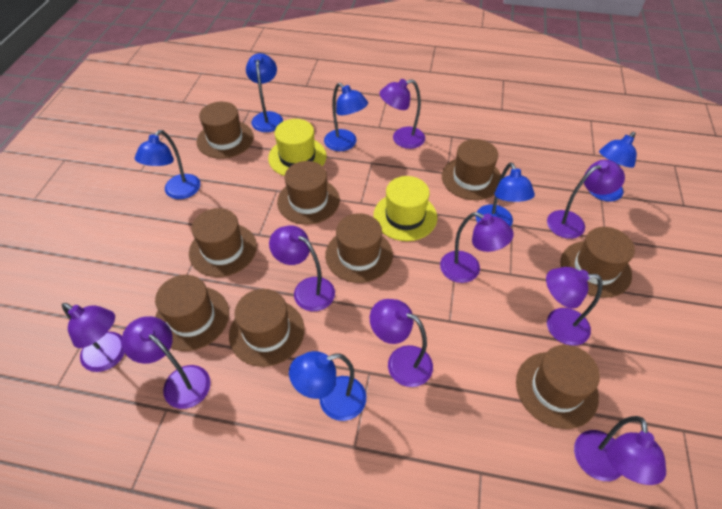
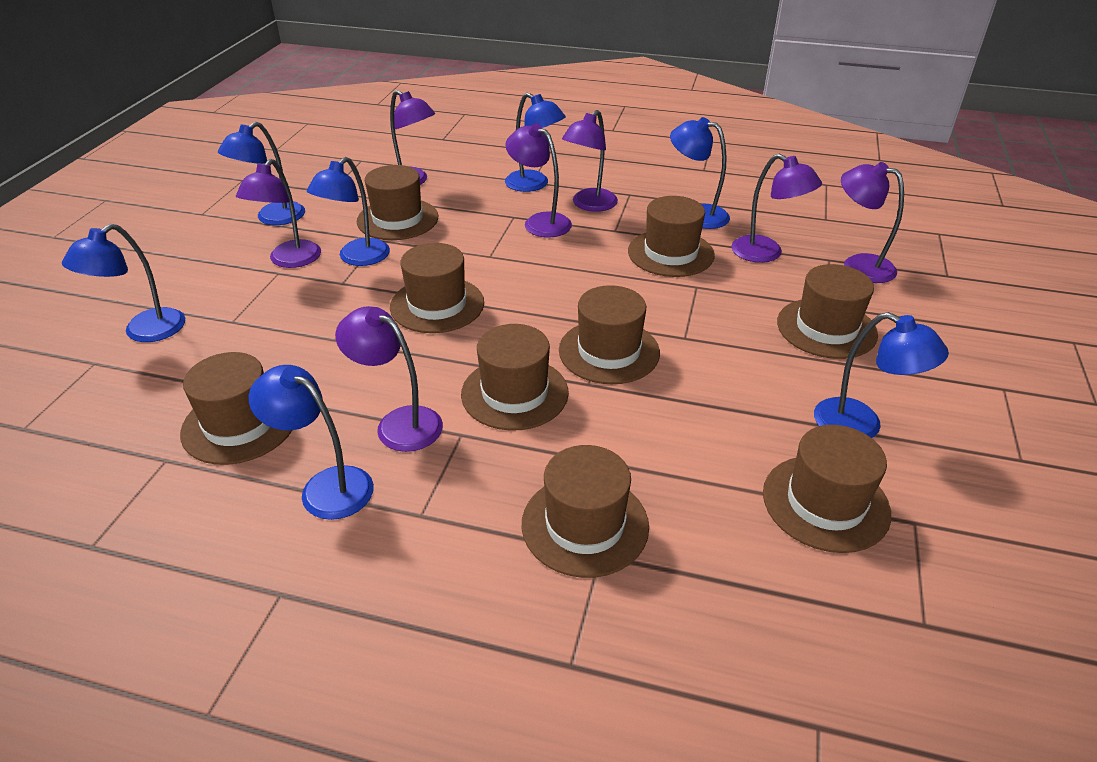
blue lamp: 6 -> 7
purple lamp: 9 -> 7
yellow hat: 2 -> 0

